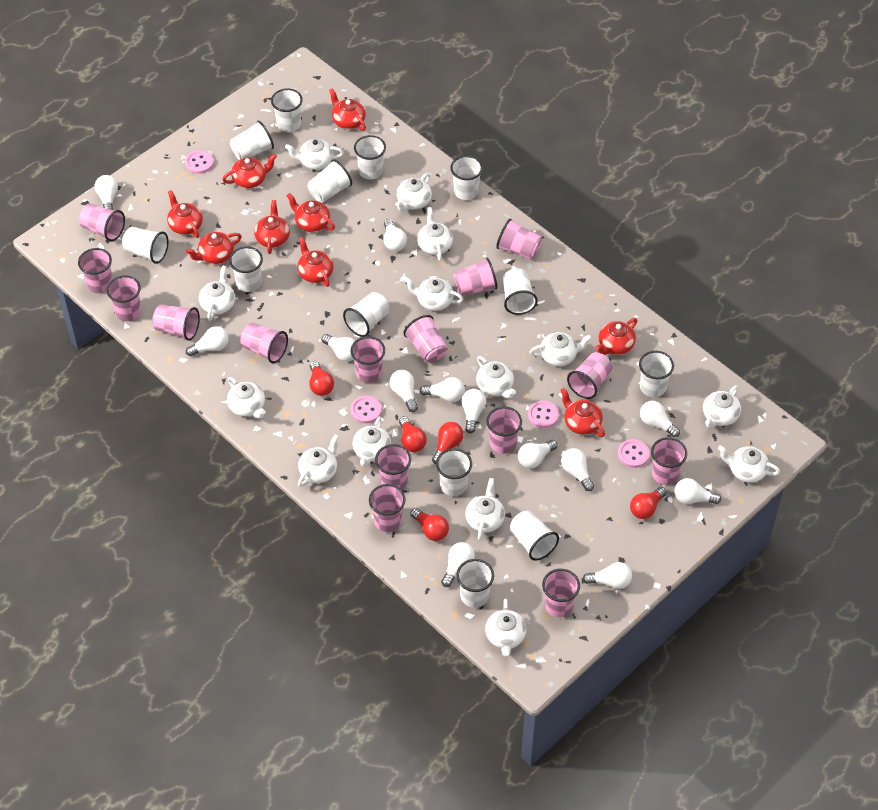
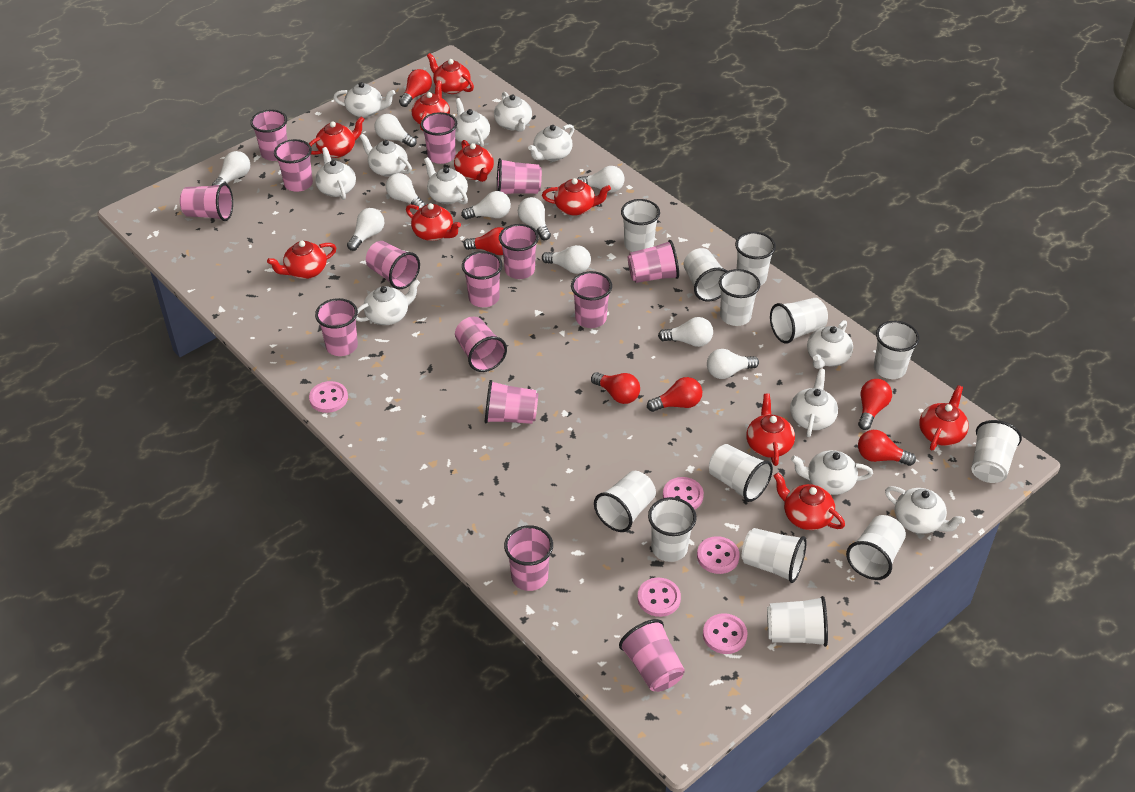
pink button: 4 -> 5
red light bulb: 5 -> 6
red teapot: 9 -> 10
white light bulb: 13 -> 10
white teapot: 14 -> 12

